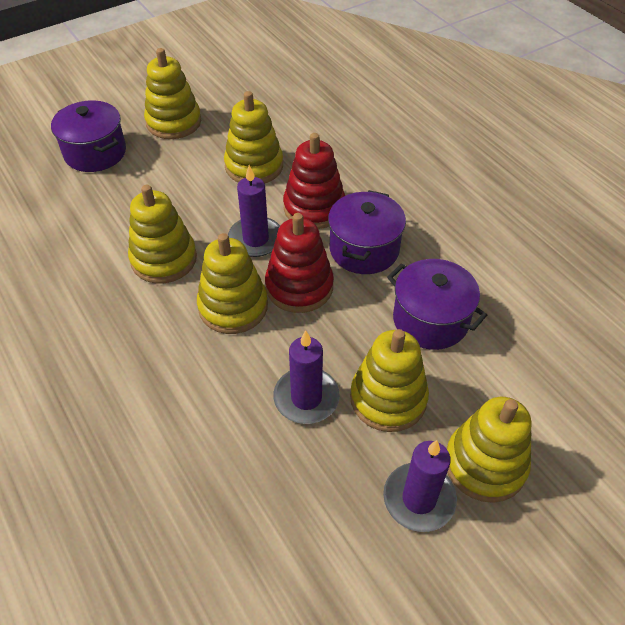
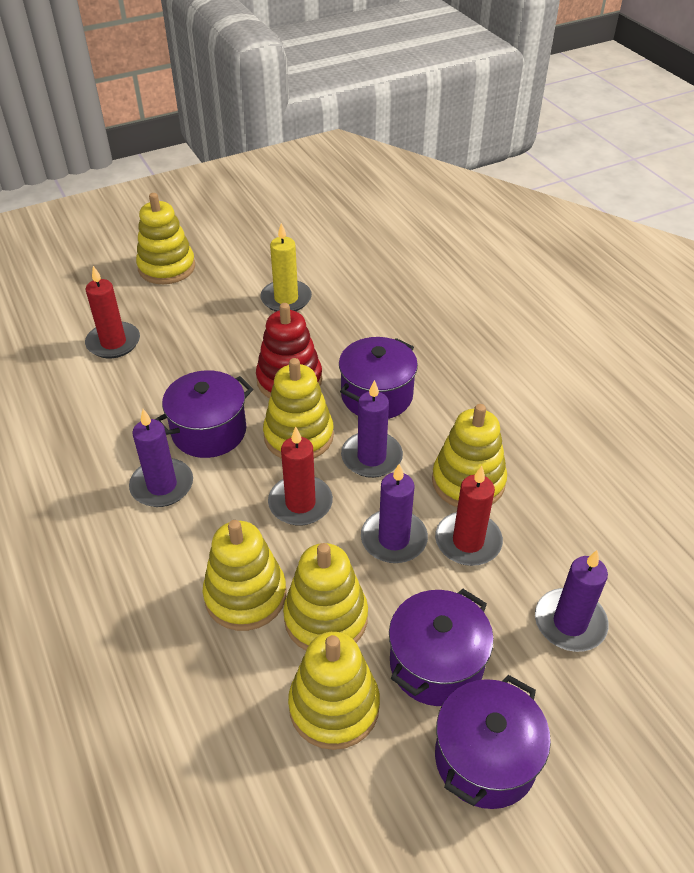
purple candle: 3 -> 4
purple pot: 3 -> 4
red candle: 0 -> 3
red stacking toy: 2 -> 1
yellow candle: 0 -> 1

